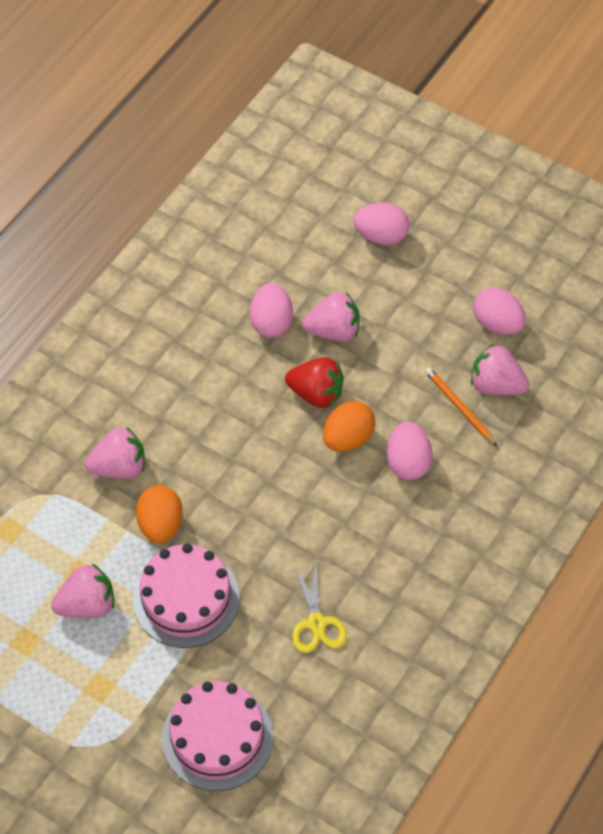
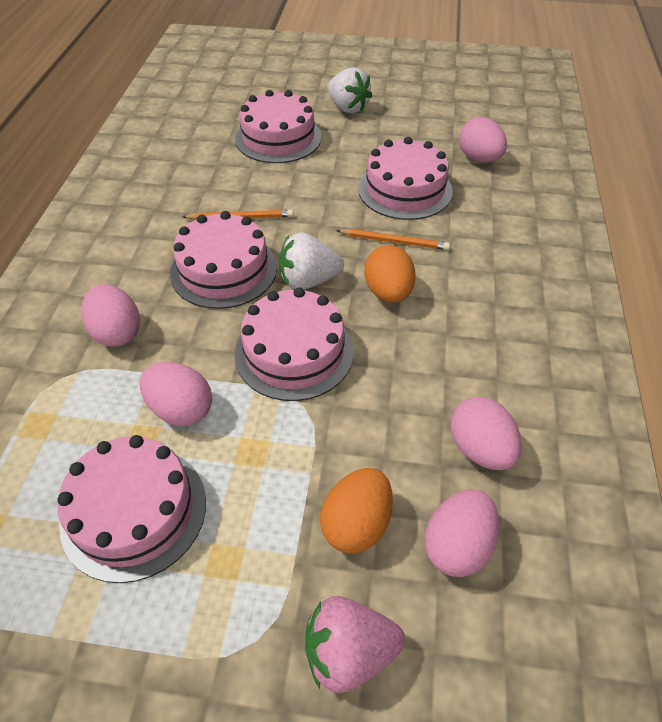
orange pencil: 1 -> 2
pink cake: 2 -> 5
pink egg: 4 -> 5
pink strawberry: 4 -> 1
red strawberry: 1 -> 0
white strawberry: 0 -> 2
yellow scissors: 1 -> 0

